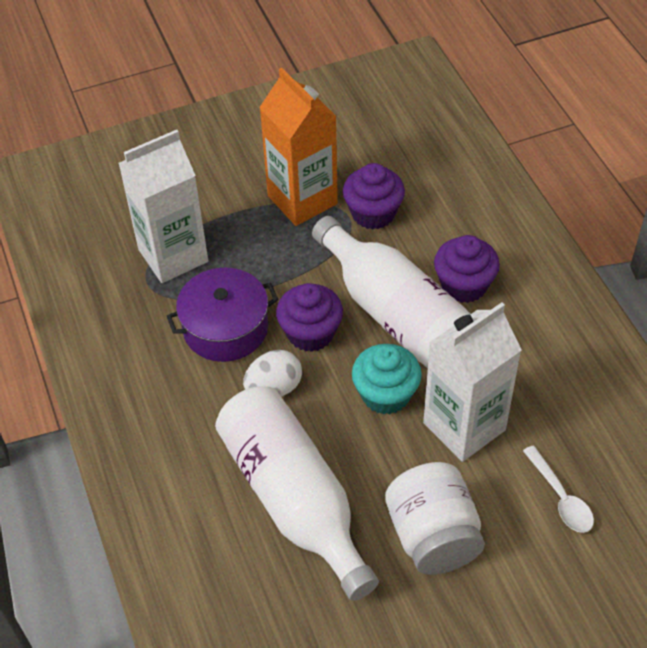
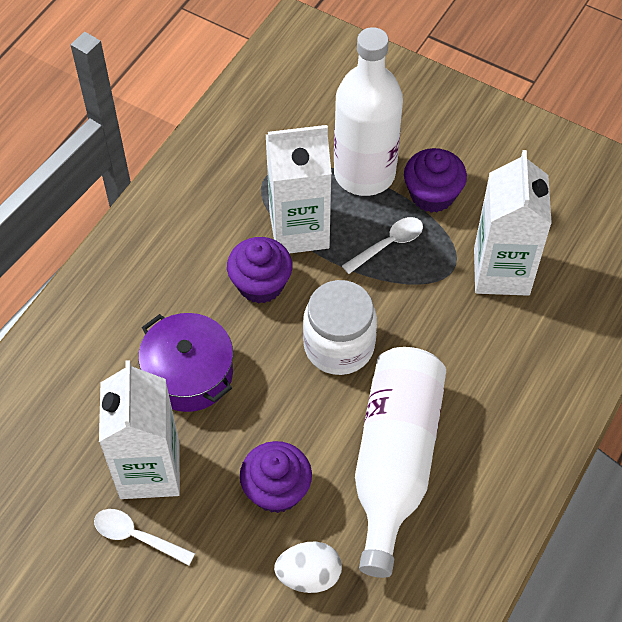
orange carton: 1 -> 0
turquoise cupcake: 1 -> 0
white carton: 2 -> 3
white spoon: 1 -> 2

